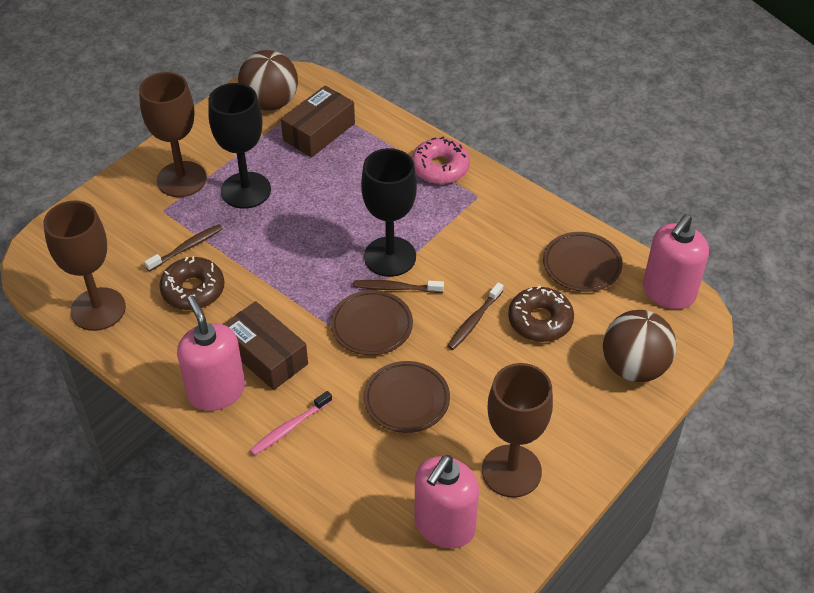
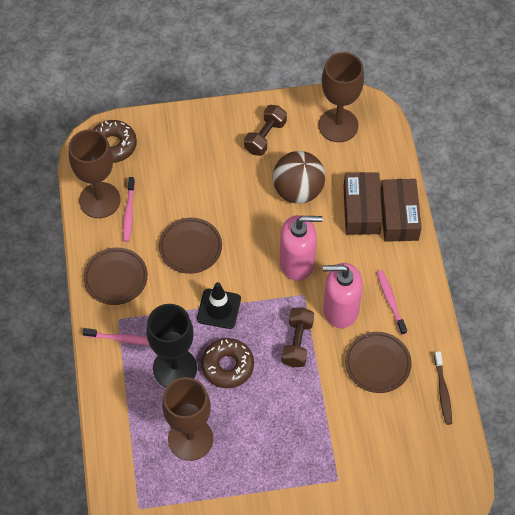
black goblet: 2 -> 1
black traffic cone: 0 -> 1
brown ball: 2 -> 1
brown dumbbell: 0 -> 2
brown toothbrush: 3 -> 1
pink donut: 1 -> 0
pink soap dispenser: 3 -> 2
pink toothbrush: 1 -> 3

